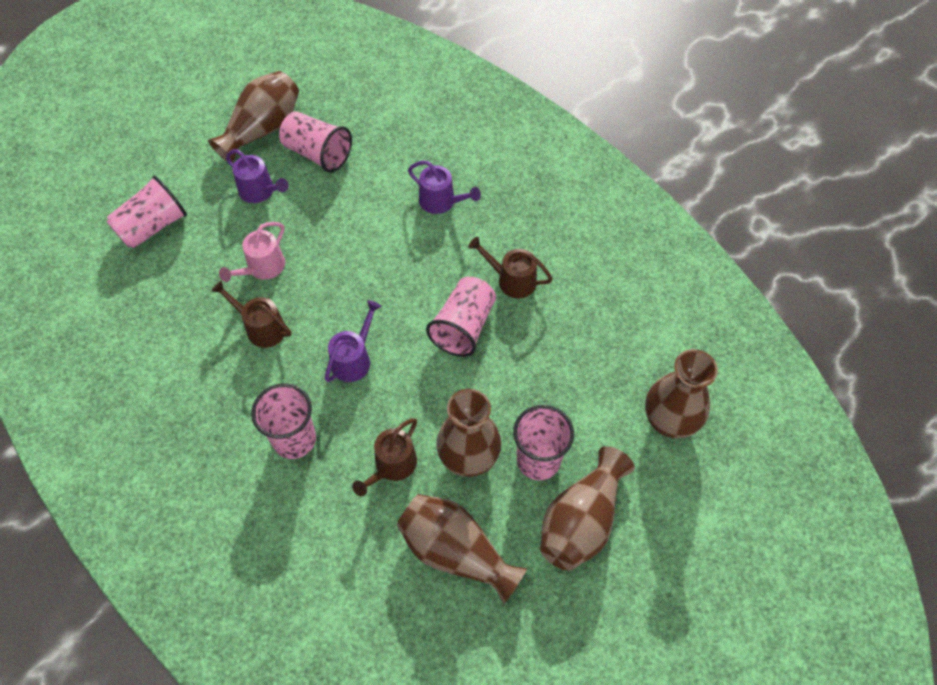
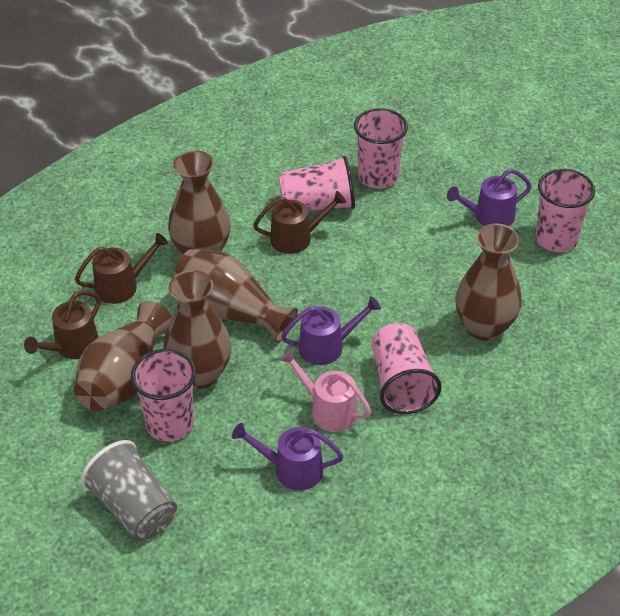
grey cup: 0 -> 1

